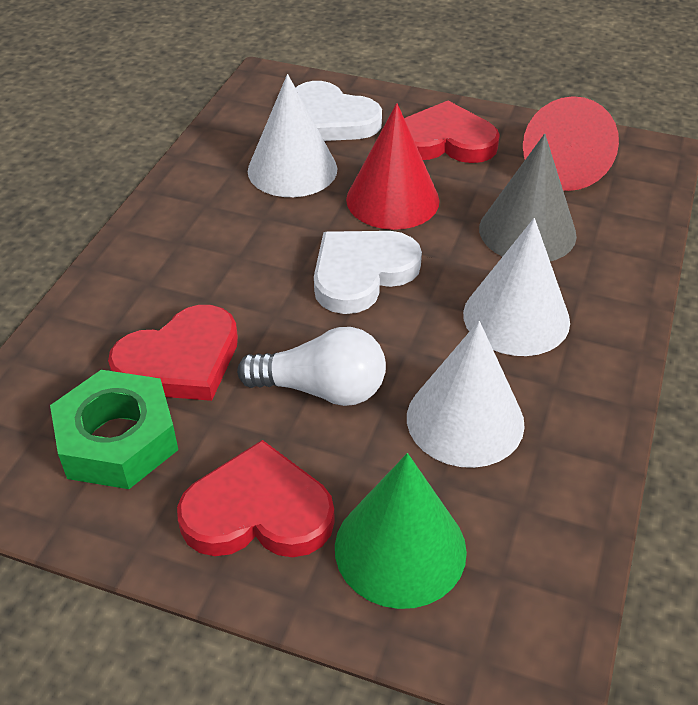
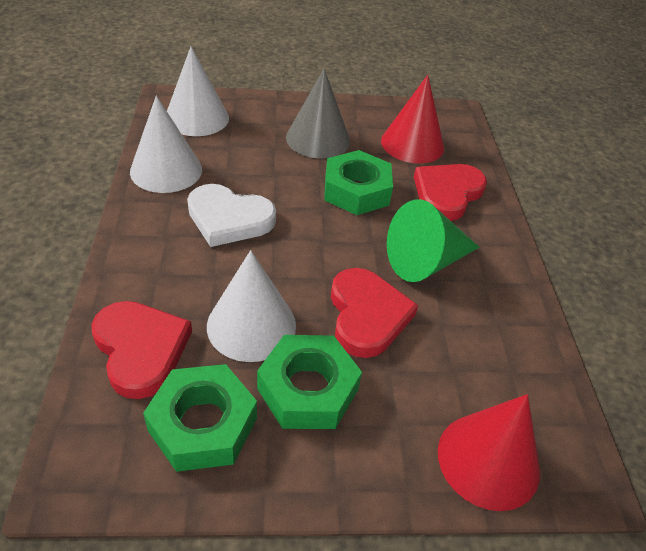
green nut: 1 -> 3
white heart: 2 -> 1
white light bulb: 1 -> 0

